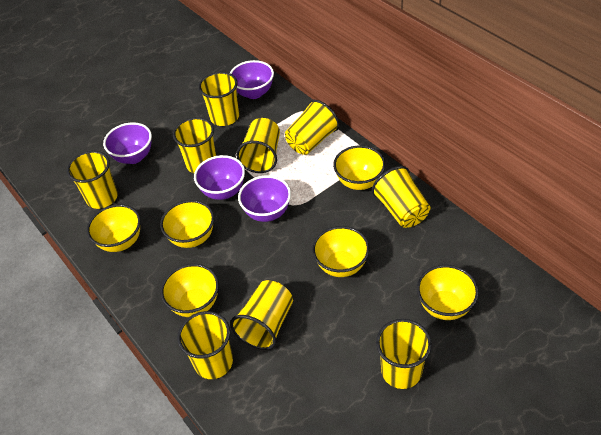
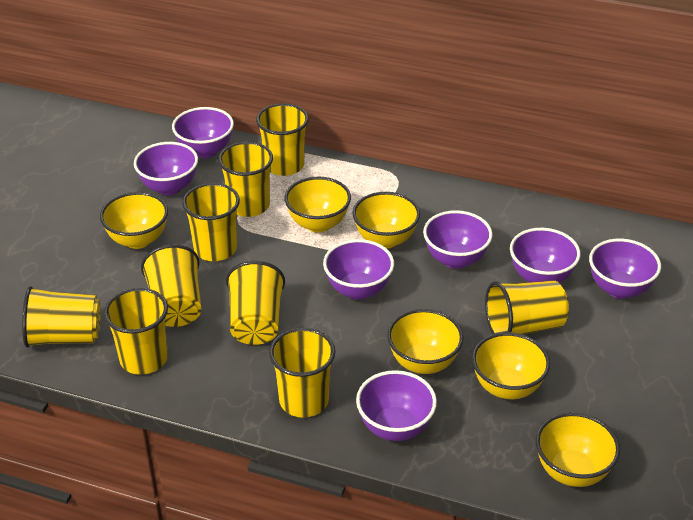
purple bowl: 4 -> 7

